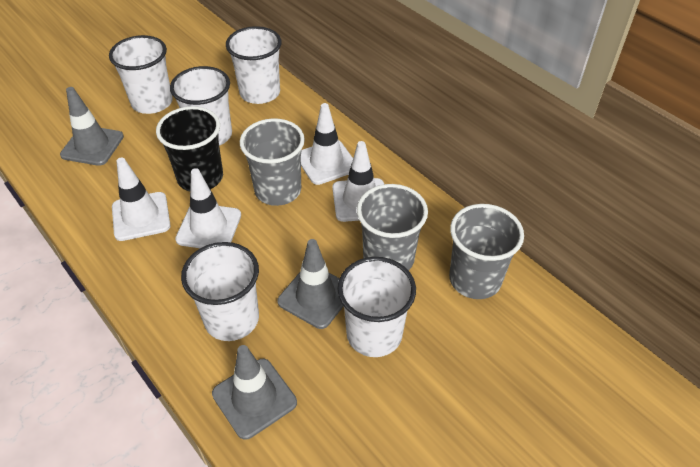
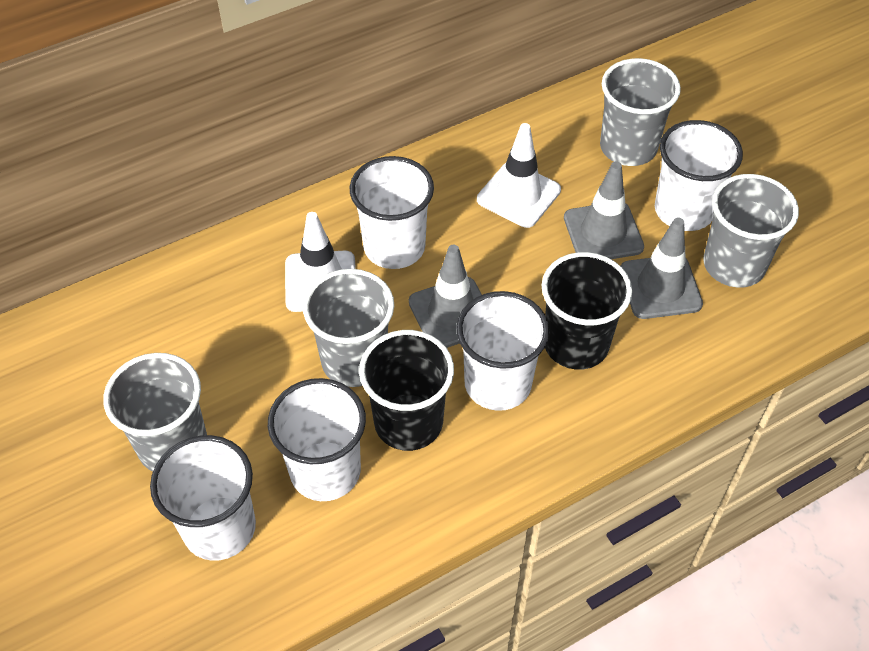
black cup: 1 -> 2
grey cup: 3 -> 4
white traffic cone: 4 -> 2

